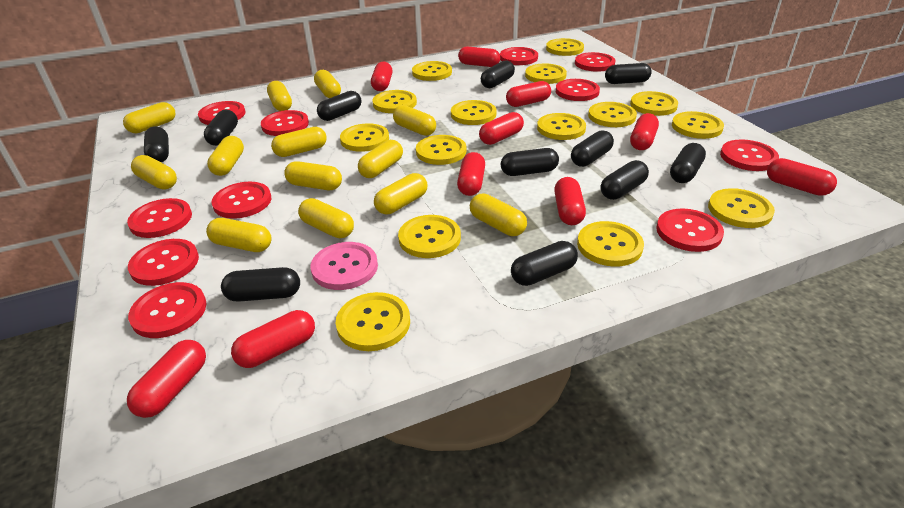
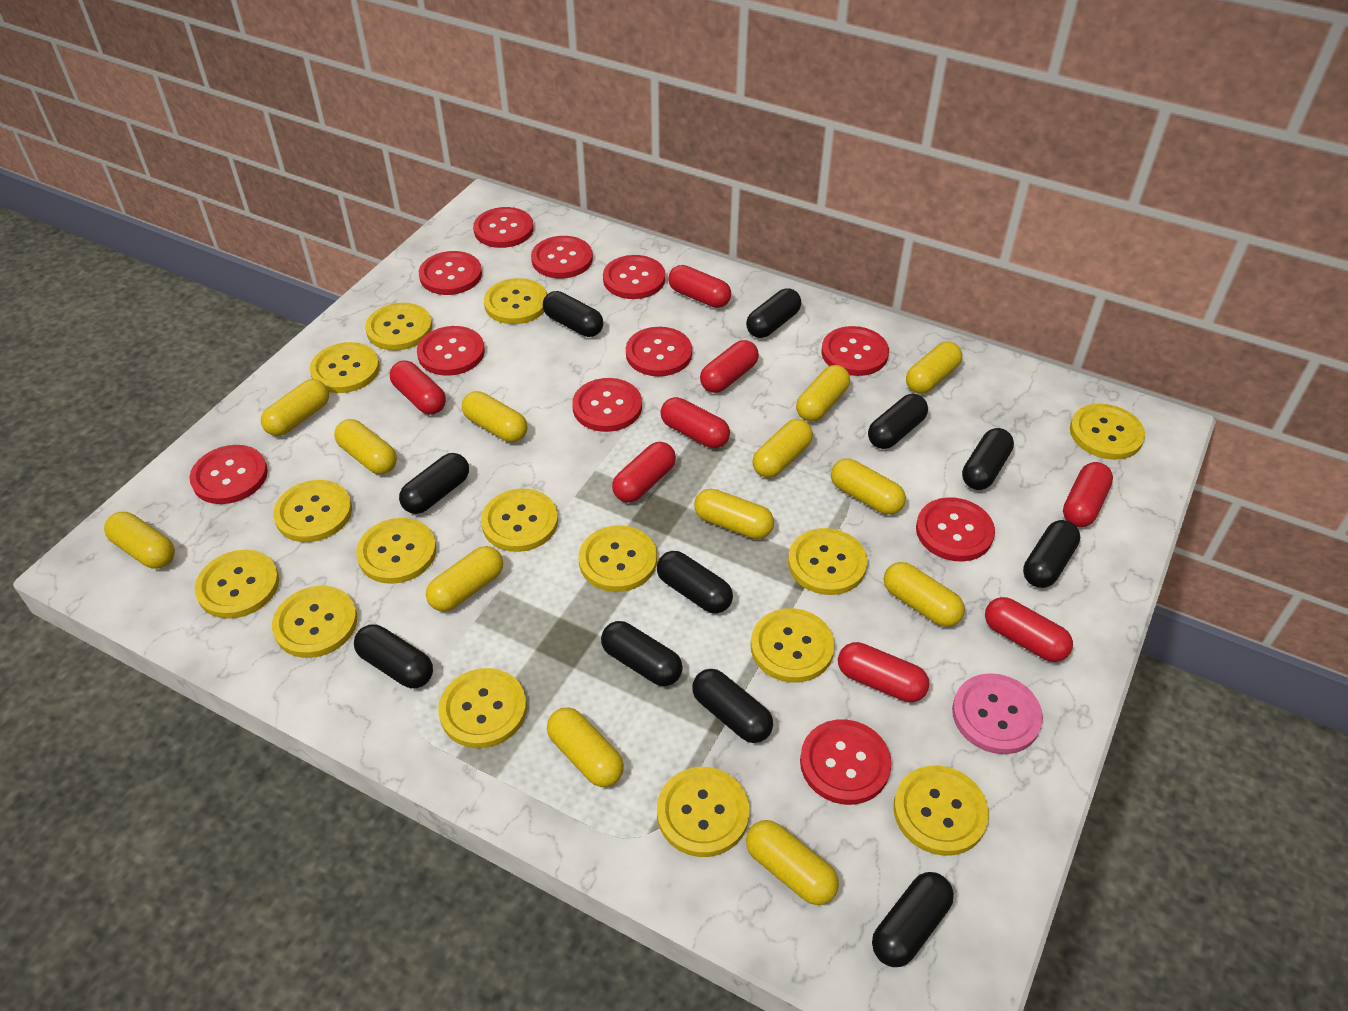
red capsule: 10 -> 8

